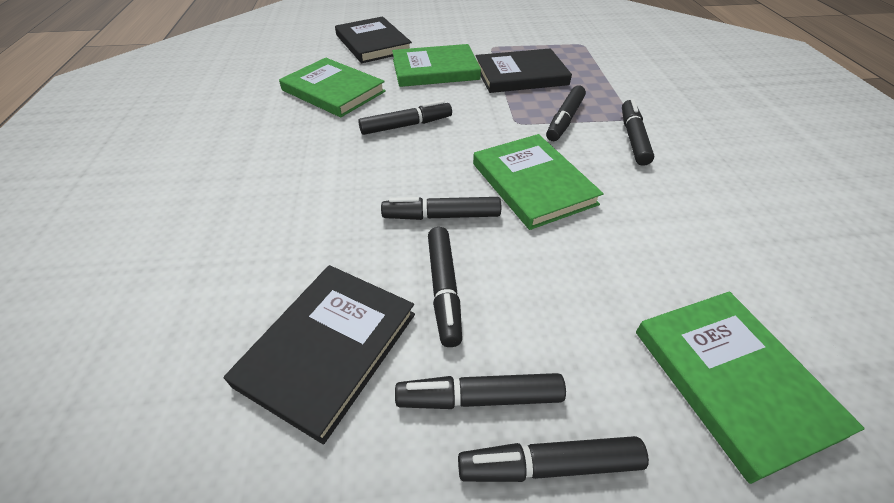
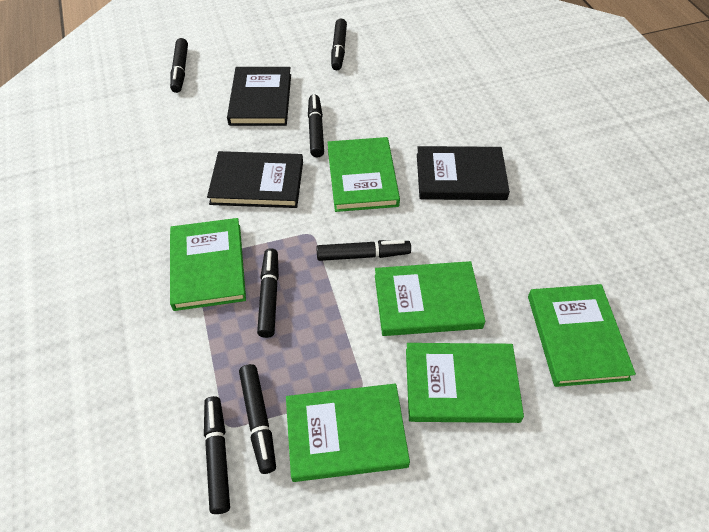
green book: 4 -> 6

